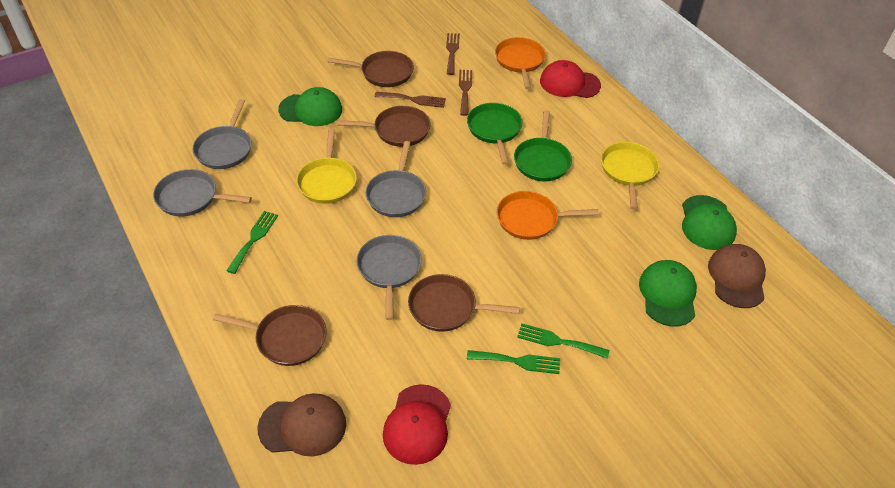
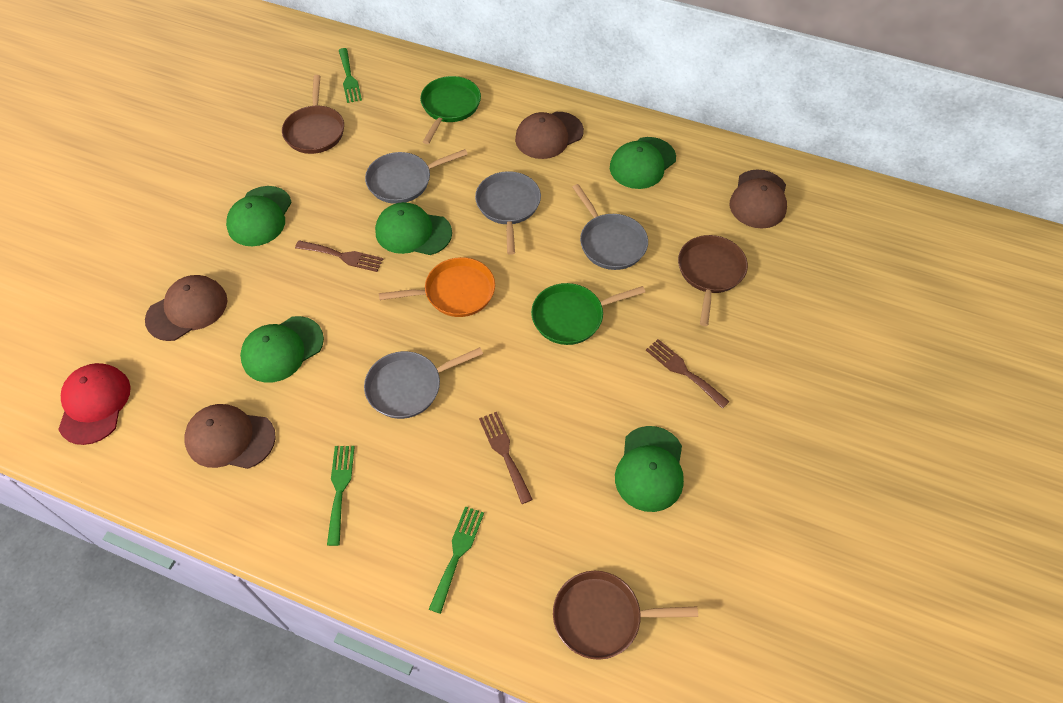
brown cap: 2 -> 4
brown pan: 4 -> 3
green cap: 3 -> 5
orange pan: 2 -> 1
red cap: 2 -> 1
yellow pan: 2 -> 0

